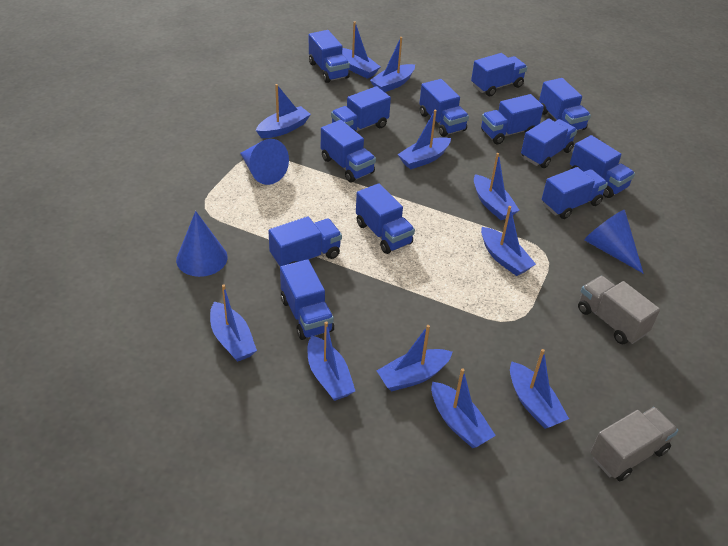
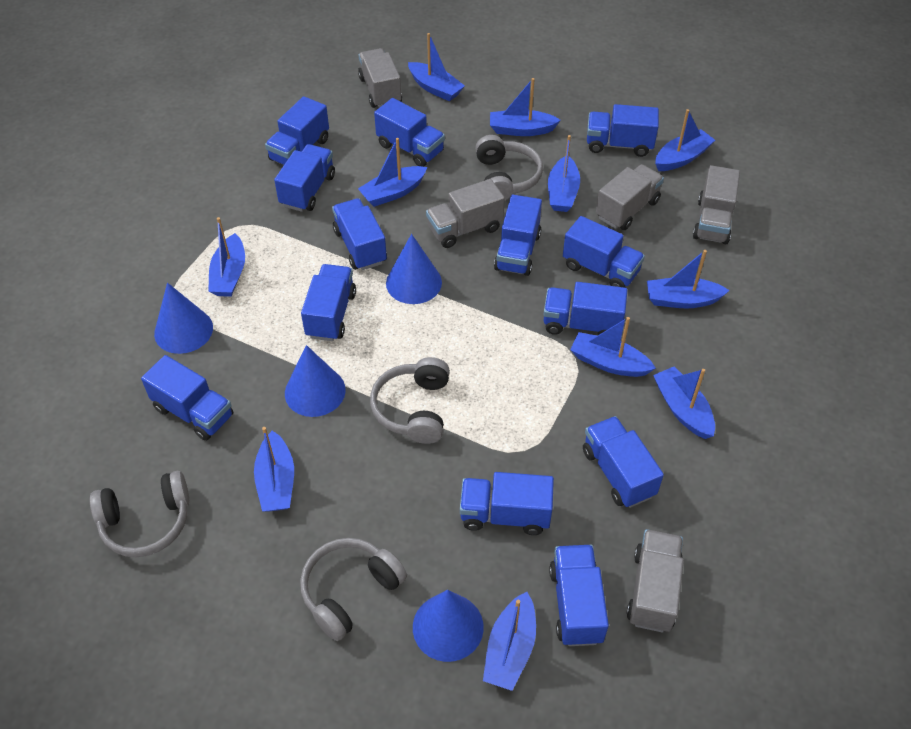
blue cone: 3 -> 4
grey headphones: 0 -> 4
grey truck: 2 -> 5

